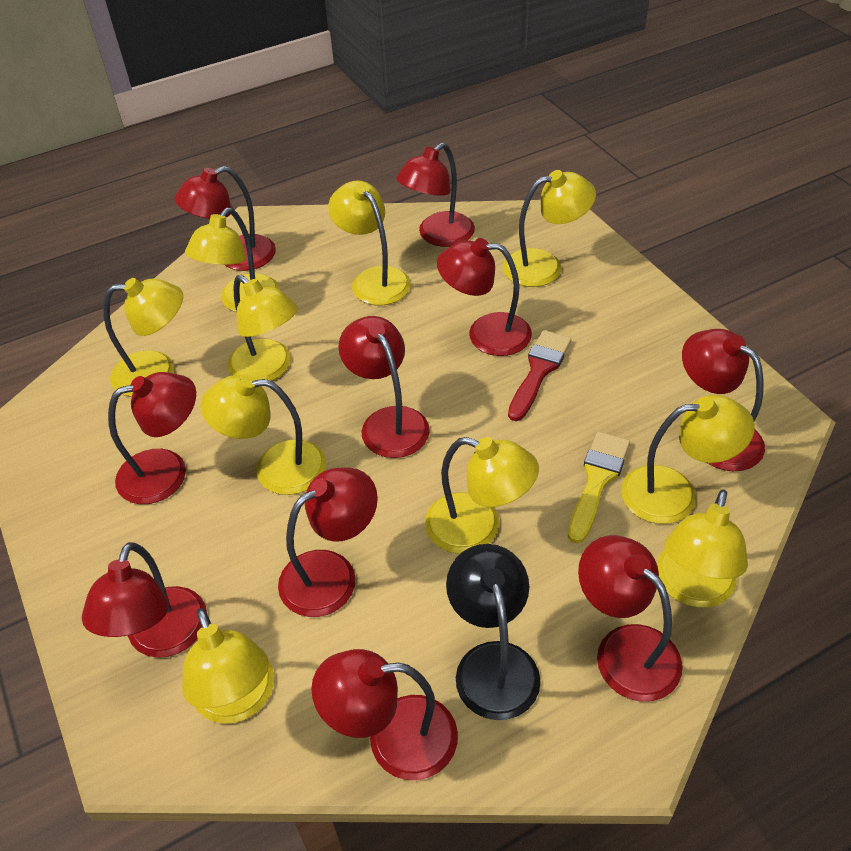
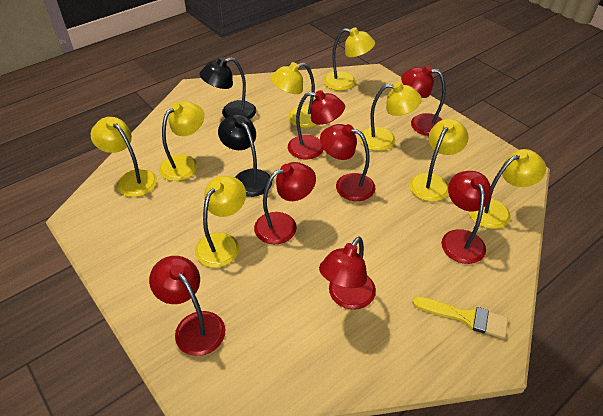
black lamp: 1 -> 2
red brush: 1 -> 0
red lamp: 10 -> 7
yellow lamp: 10 -> 8

